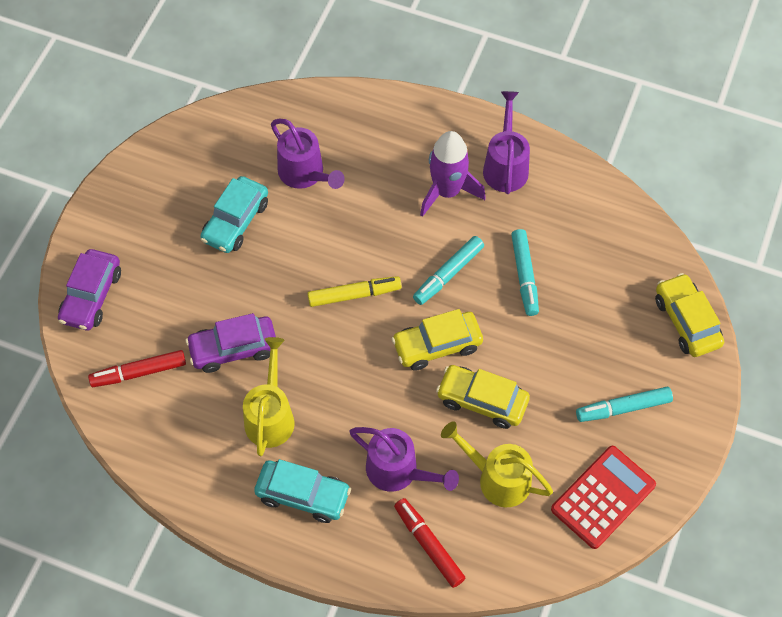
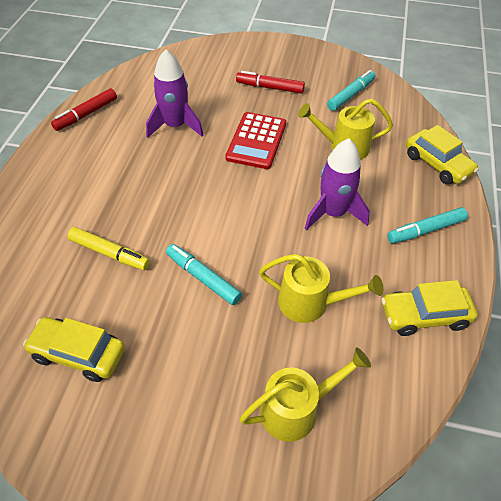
purple car: 2 -> 0
purple rocket: 1 -> 2
purple watering can: 3 -> 0
turquoise car: 2 -> 0
yellow watering can: 2 -> 3

